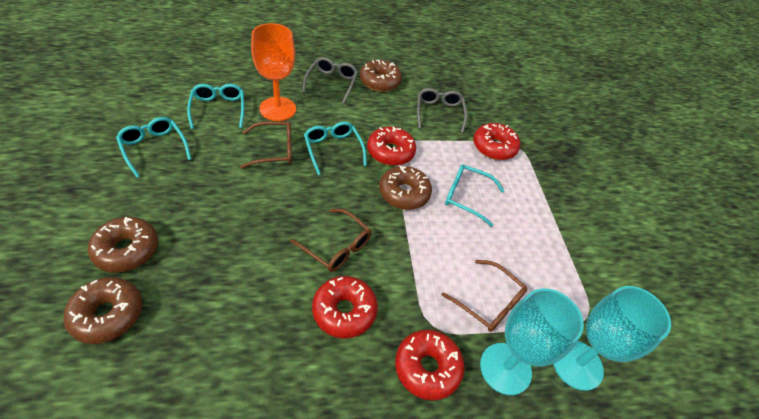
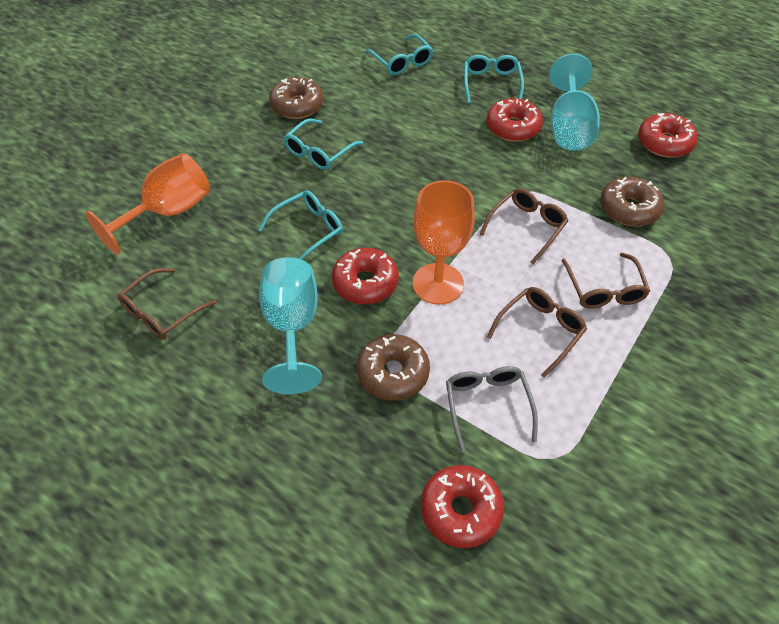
brown donut: 4 -> 3
brown glasses: 3 -> 4
grey glasses: 2 -> 1
orange goblet: 1 -> 2

